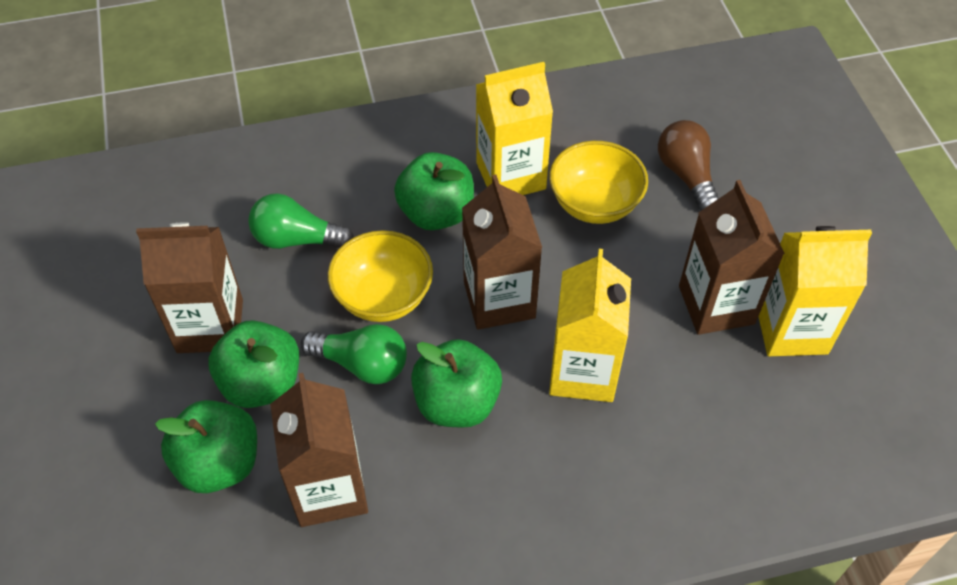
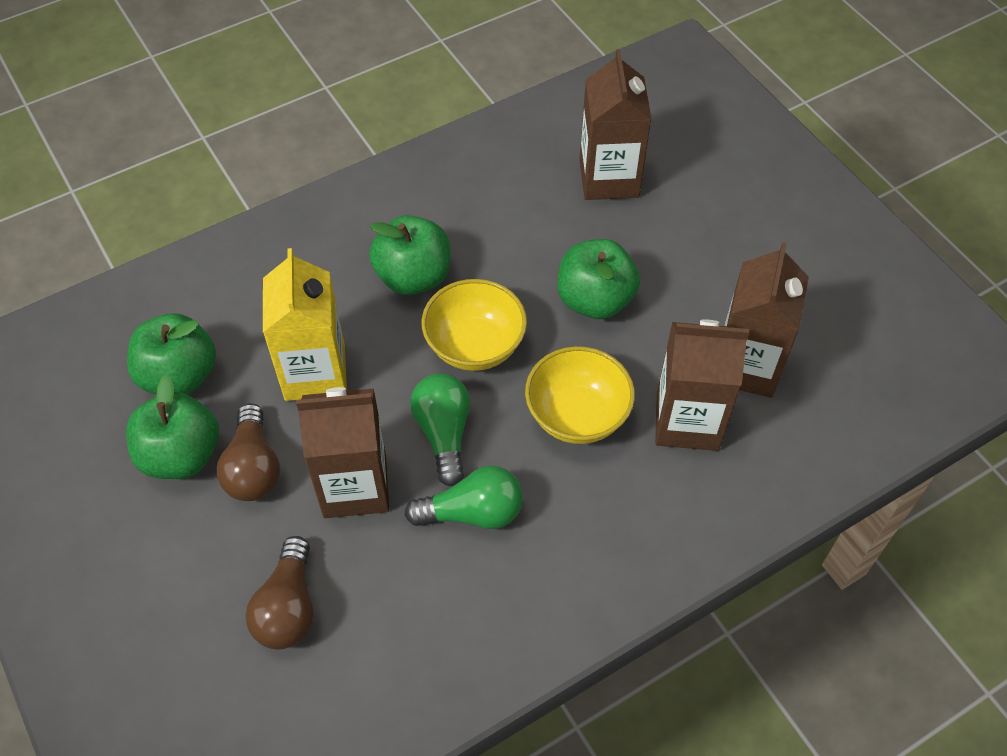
brown light bulb: 1 -> 2
yellow carton: 3 -> 1

